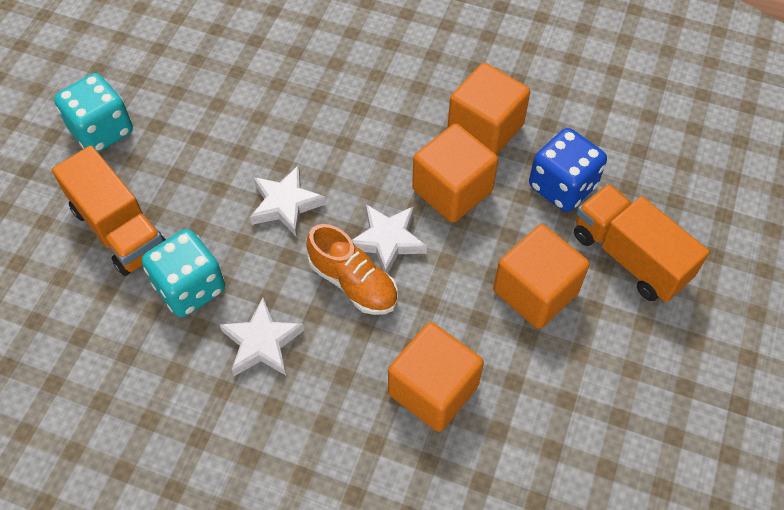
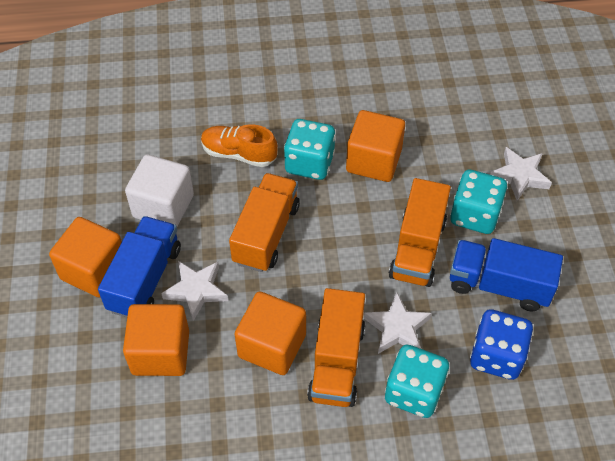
blue truck: 0 -> 2
orange truck: 2 -> 3
turquoise dice: 2 -> 3
white cube: 0 -> 1

